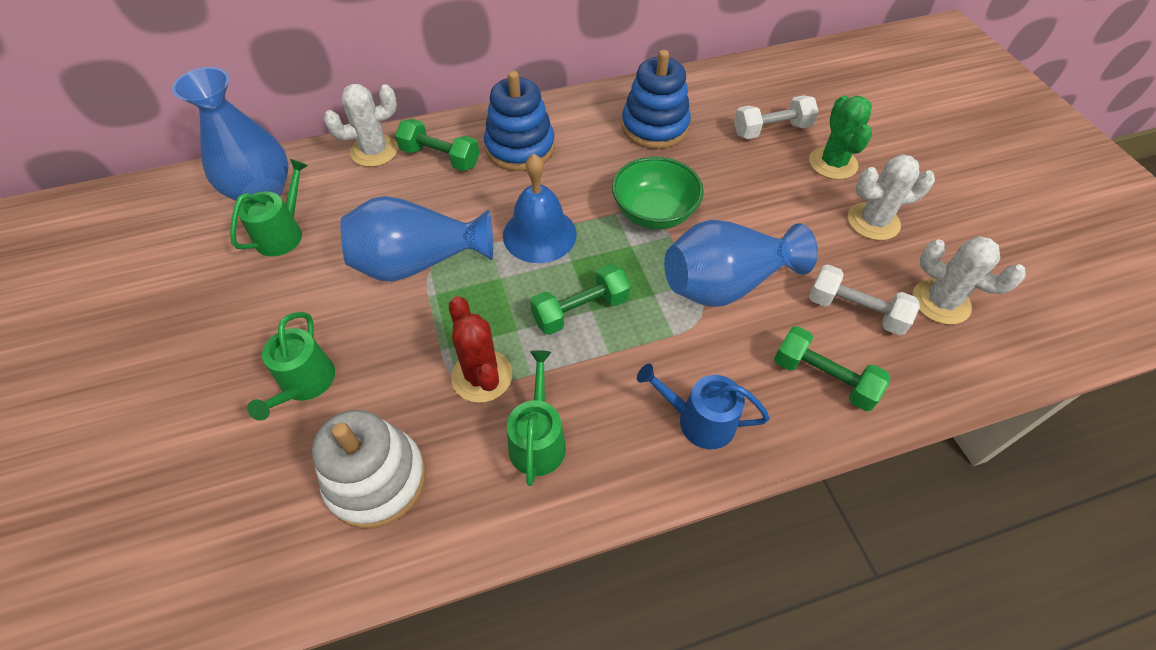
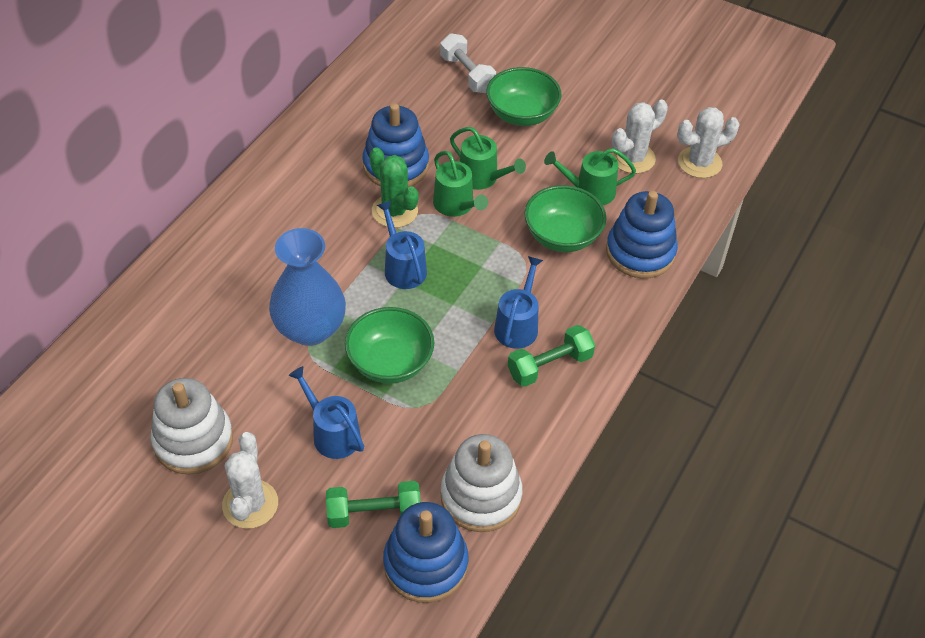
blue bell: 1 -> 0
blue stacking toy: 2 -> 3
blue vase: 3 -> 1
blue watering can: 1 -> 3
green bowl: 1 -> 3
green dumbbell: 3 -> 2
red cactus: 1 -> 0
white dumbbell: 2 -> 1
white stacking toy: 1 -> 2

